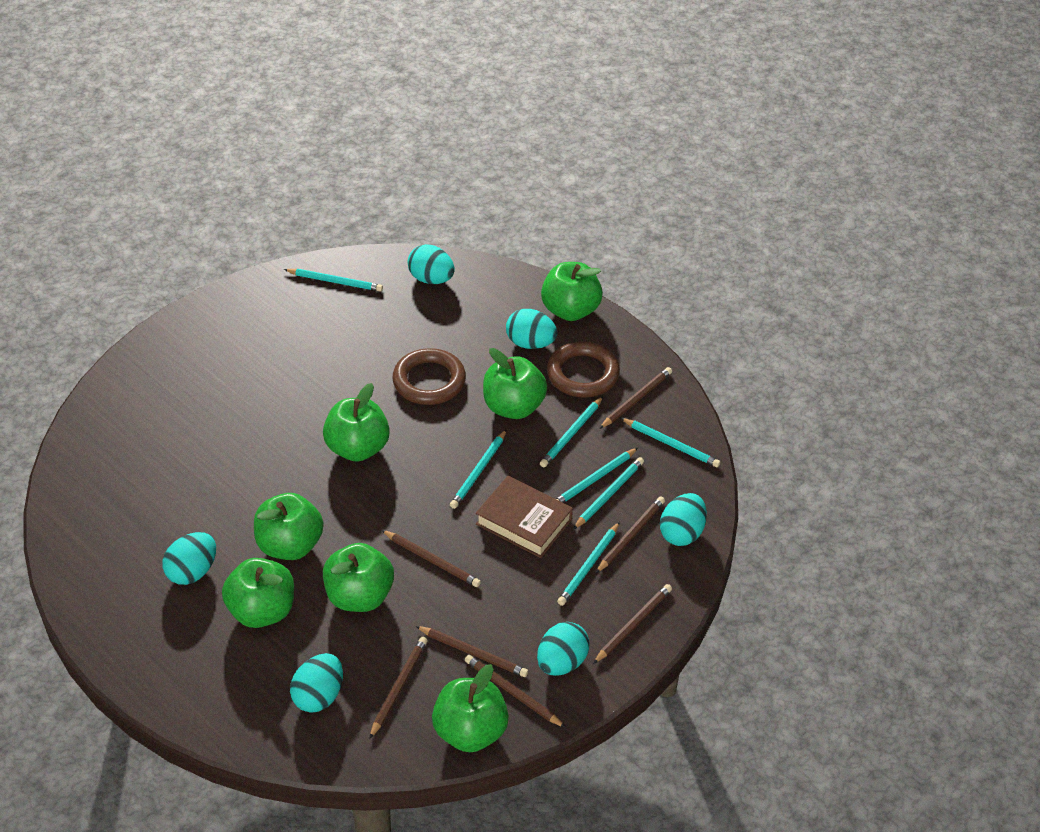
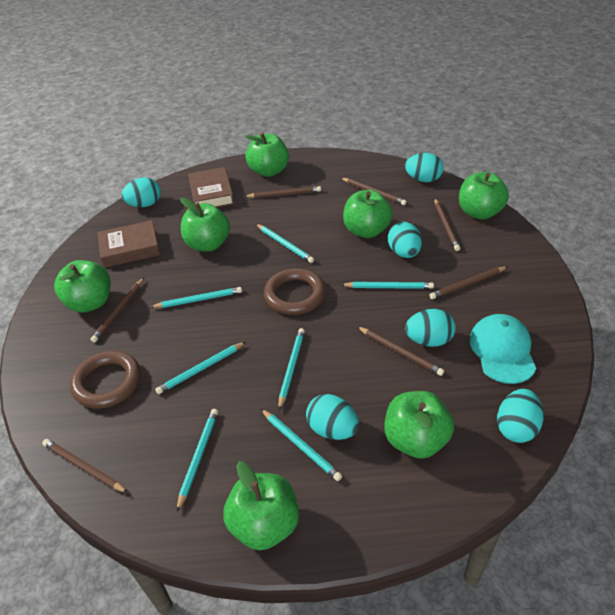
brown book: 1 -> 2
turquoise cap: 0 -> 1

